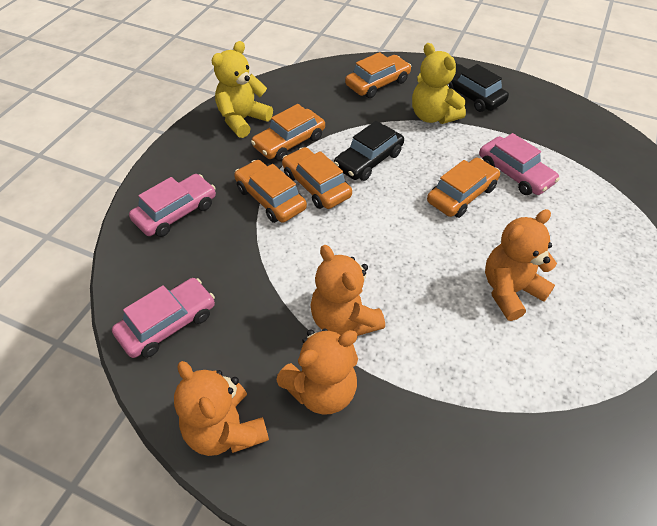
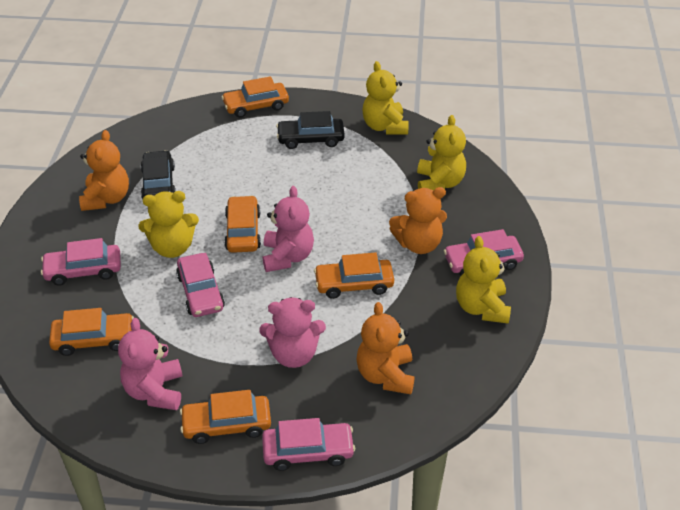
orange teddy bear: 4 -> 3
pink car: 3 -> 4
pink teddy bear: 0 -> 3
yellow teddy bear: 2 -> 4

